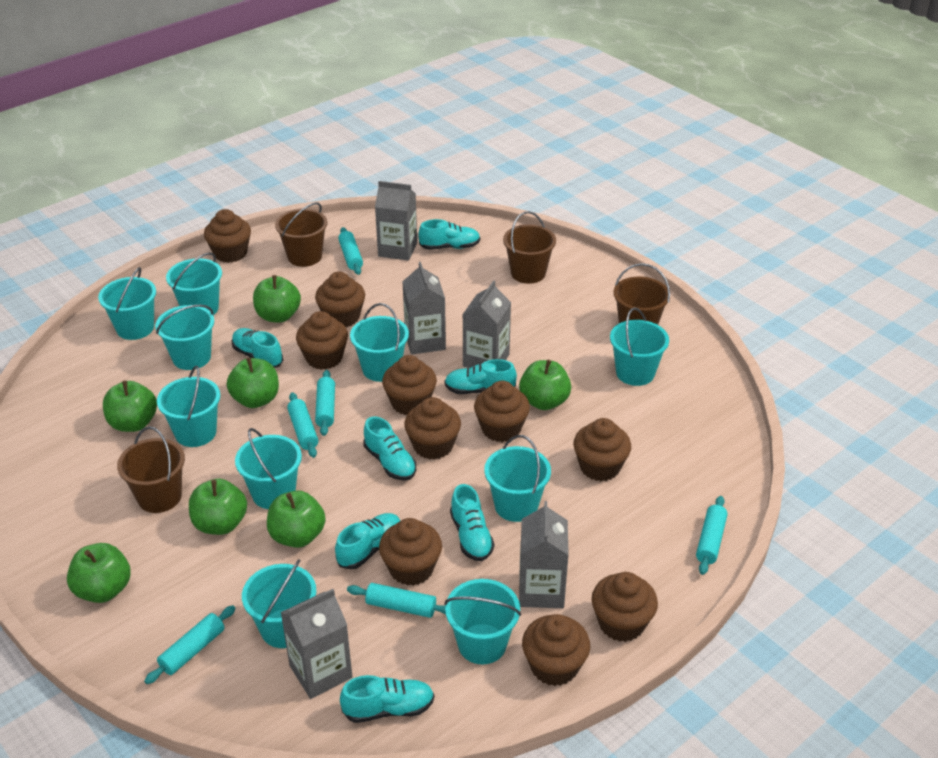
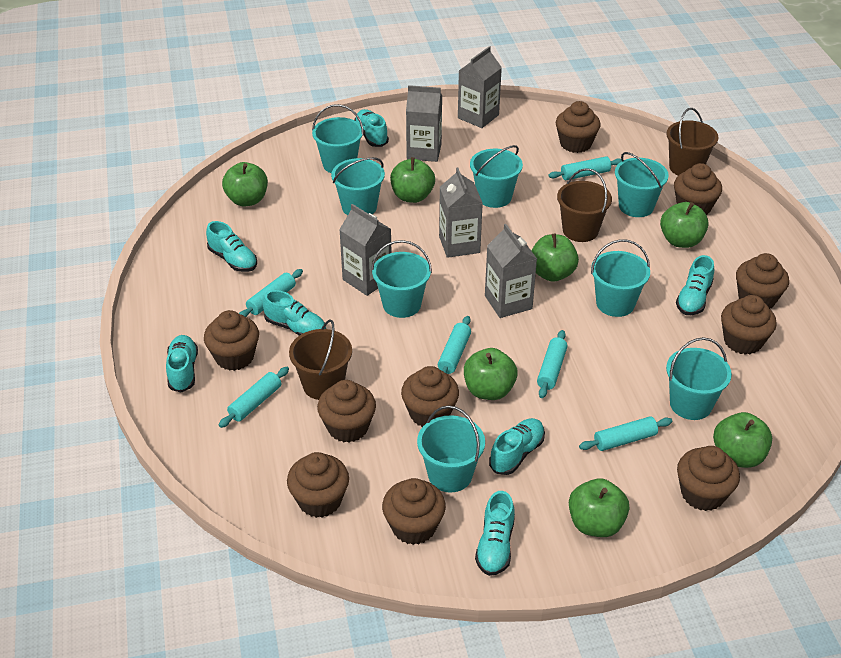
brown bucket: 4 -> 3
turquoise bucket: 10 -> 8

